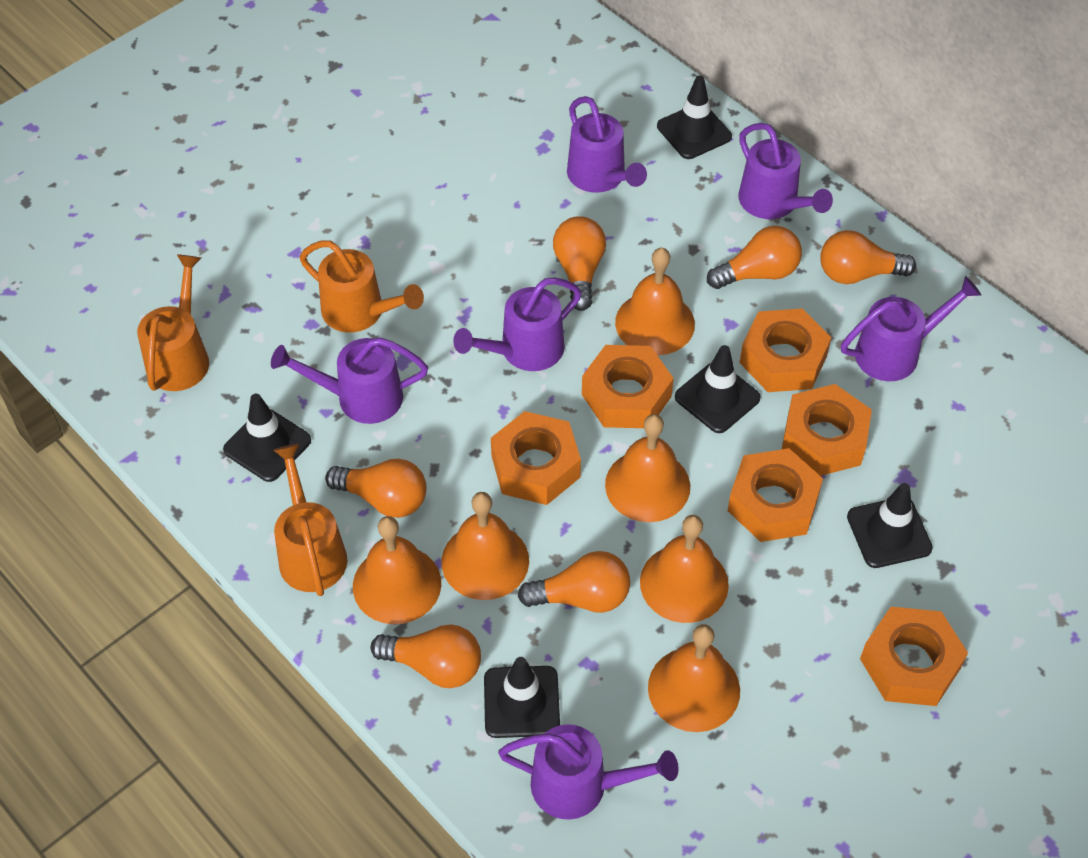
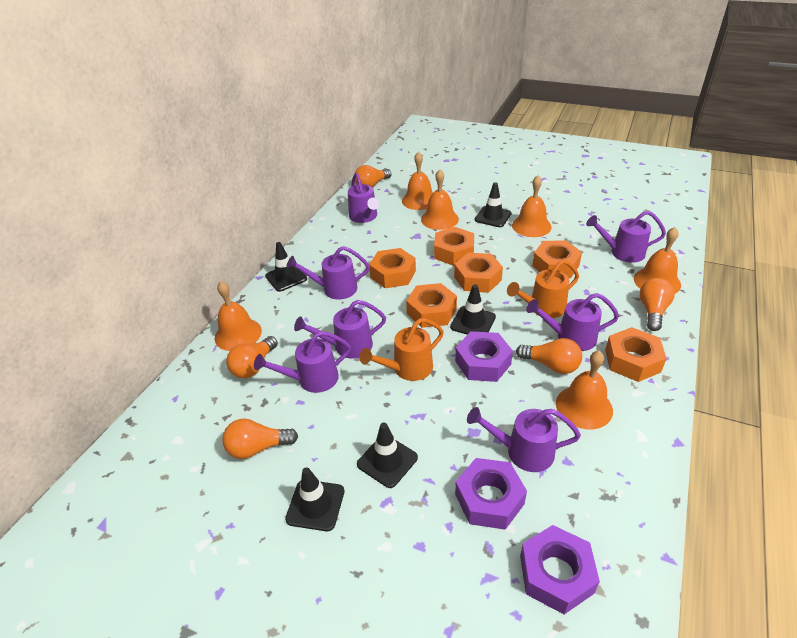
orange light bulb: 6 -> 5
orange watering can: 3 -> 2
purple nut: 0 -> 3
purple watering can: 6 -> 7

